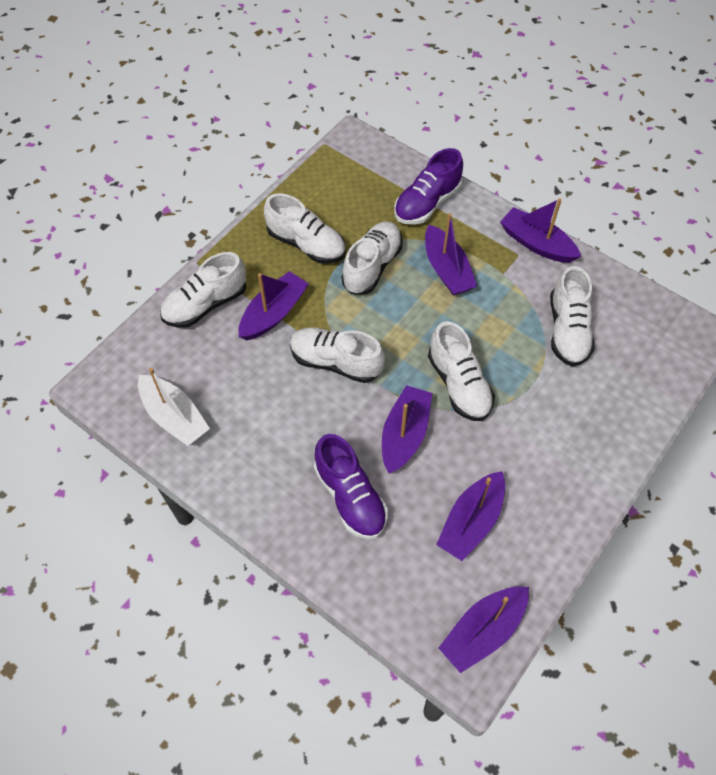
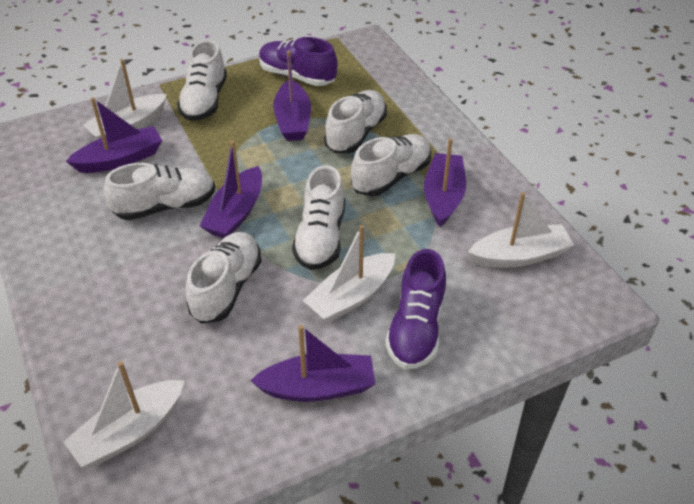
purple boat: 6 -> 5
white boat: 1 -> 4

